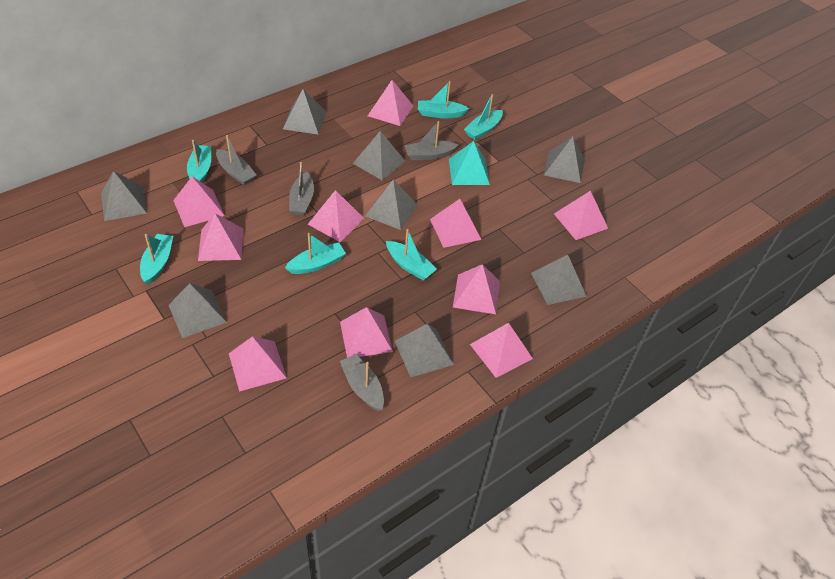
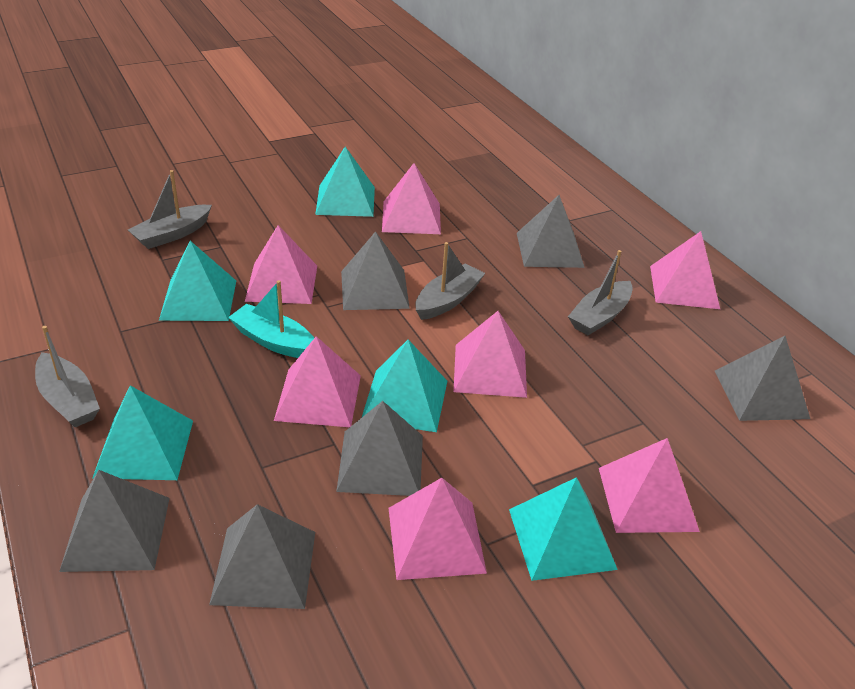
grey pyramid: 8 -> 6
pink pyramid: 10 -> 7
turquoise boat: 6 -> 1
turquoise pyramid: 1 -> 5

